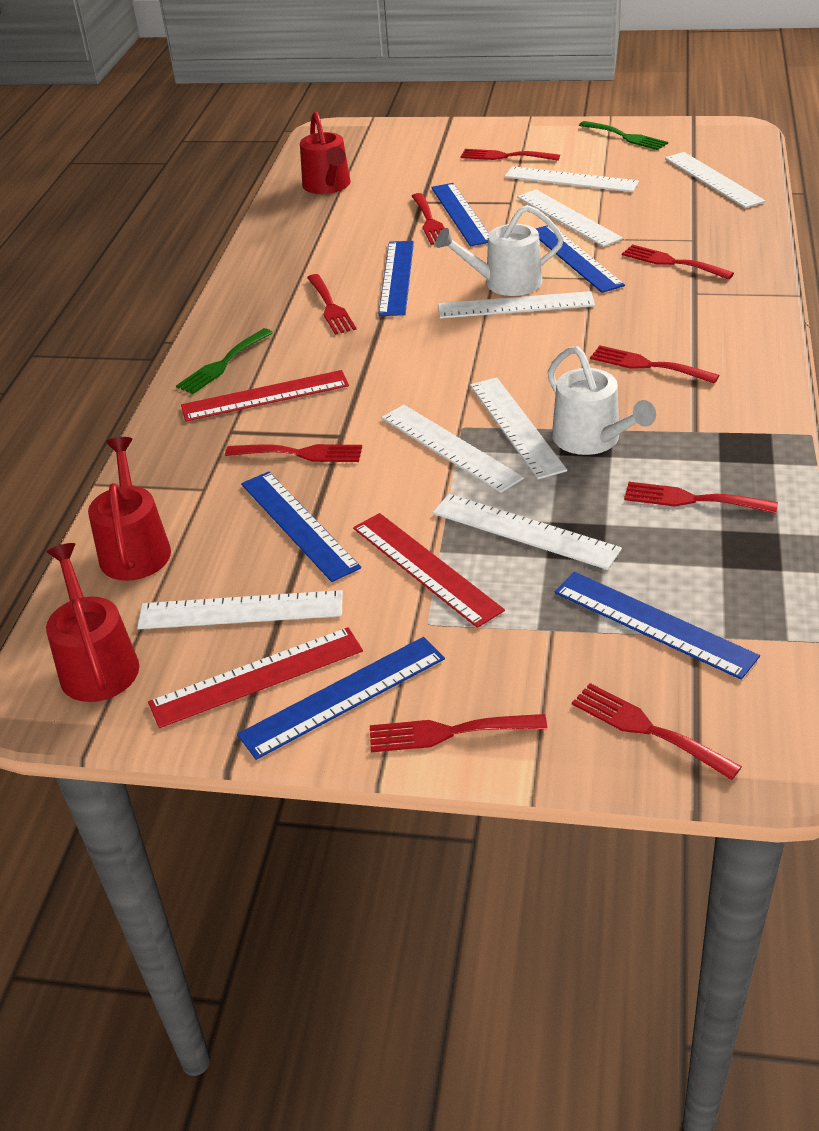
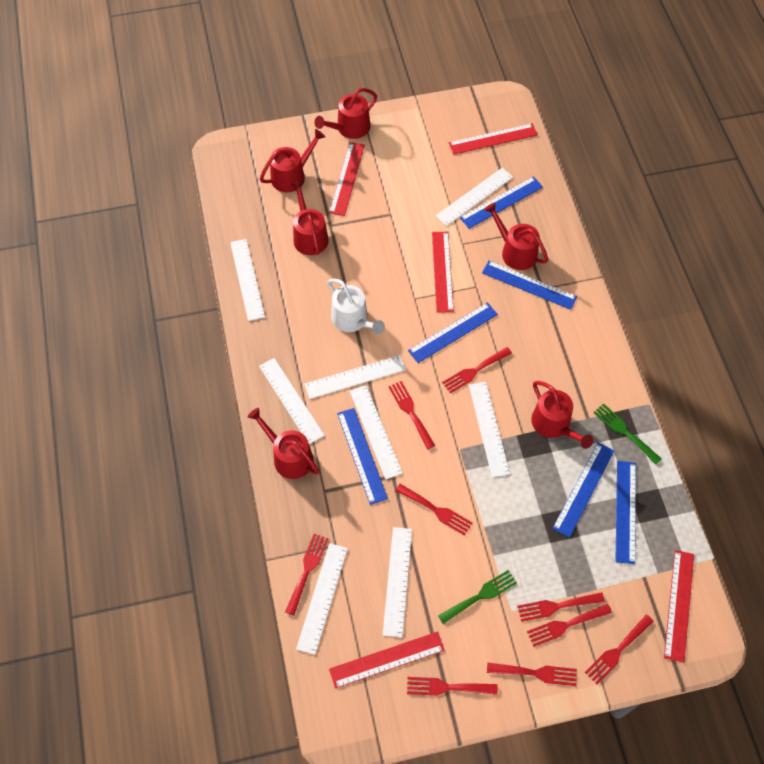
red ruler: 3 -> 5
red watering can: 3 -> 6
white watering can: 2 -> 1

